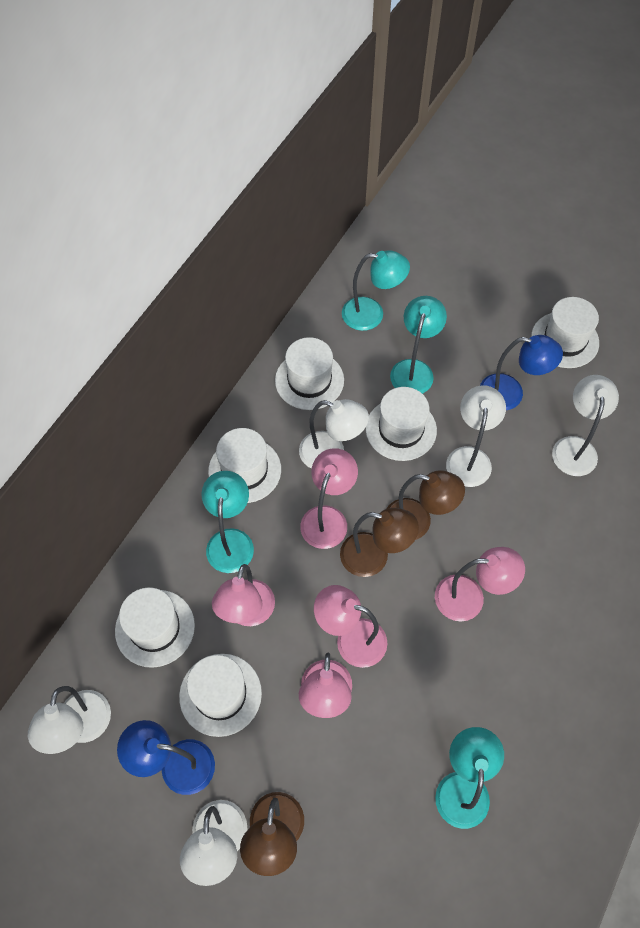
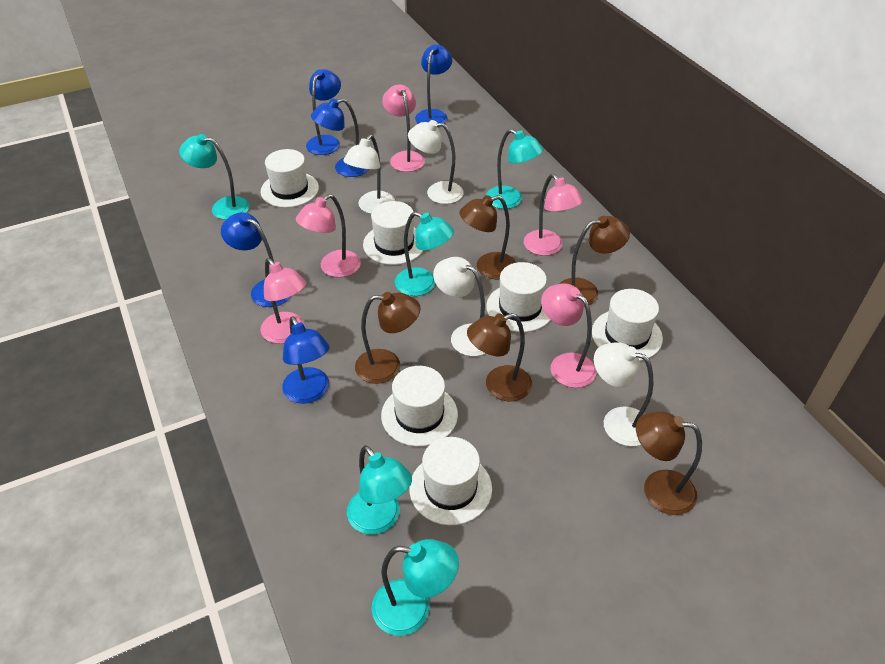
blue lamp: 2 -> 5
brown lamp: 3 -> 5
turquoise lamp: 4 -> 5
white lamp: 5 -> 4

